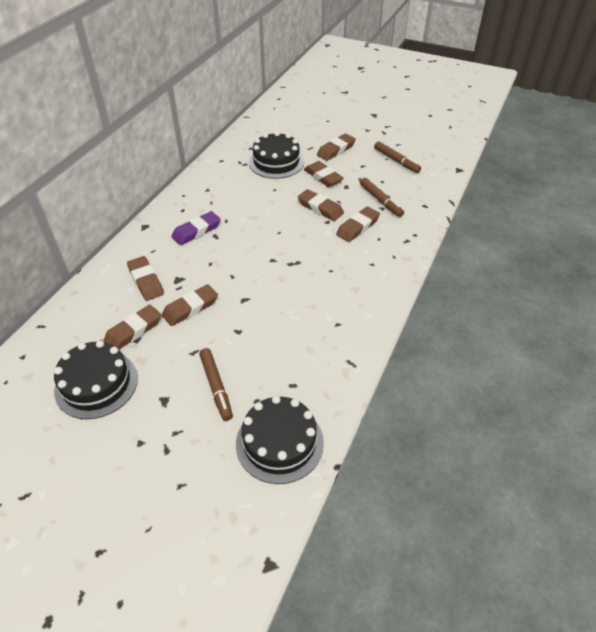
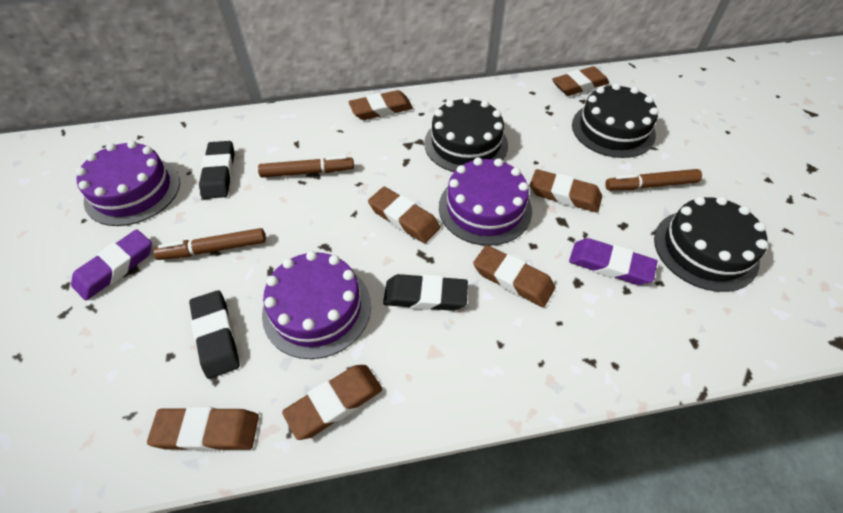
black eraser: 0 -> 3
purple cake: 0 -> 3
purple eraser: 1 -> 2

